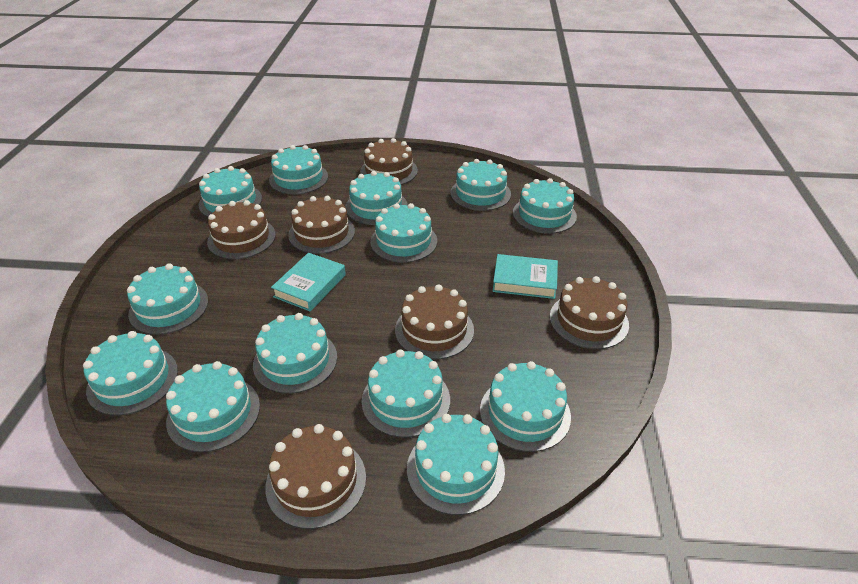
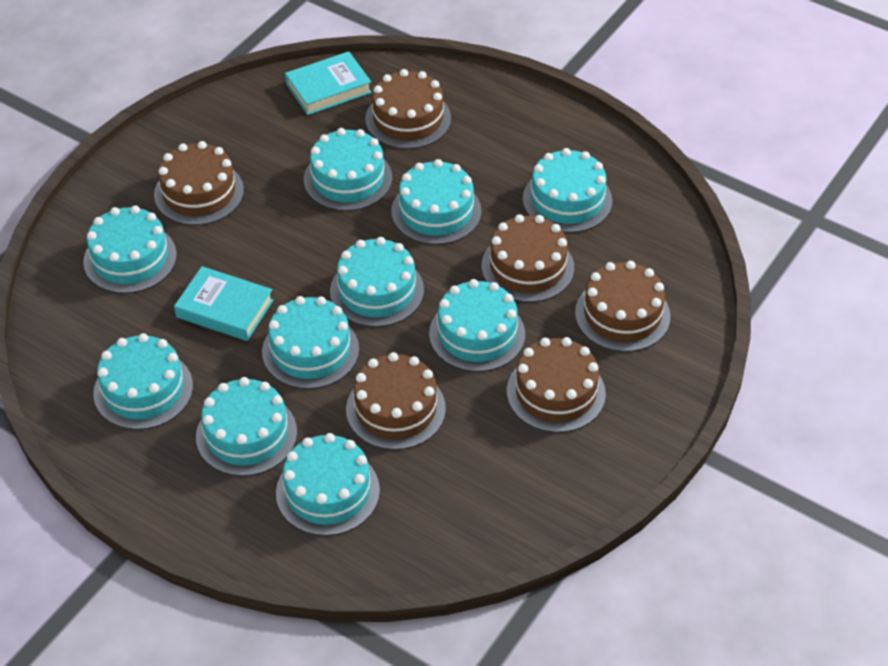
turquoise cake: 13 -> 10

